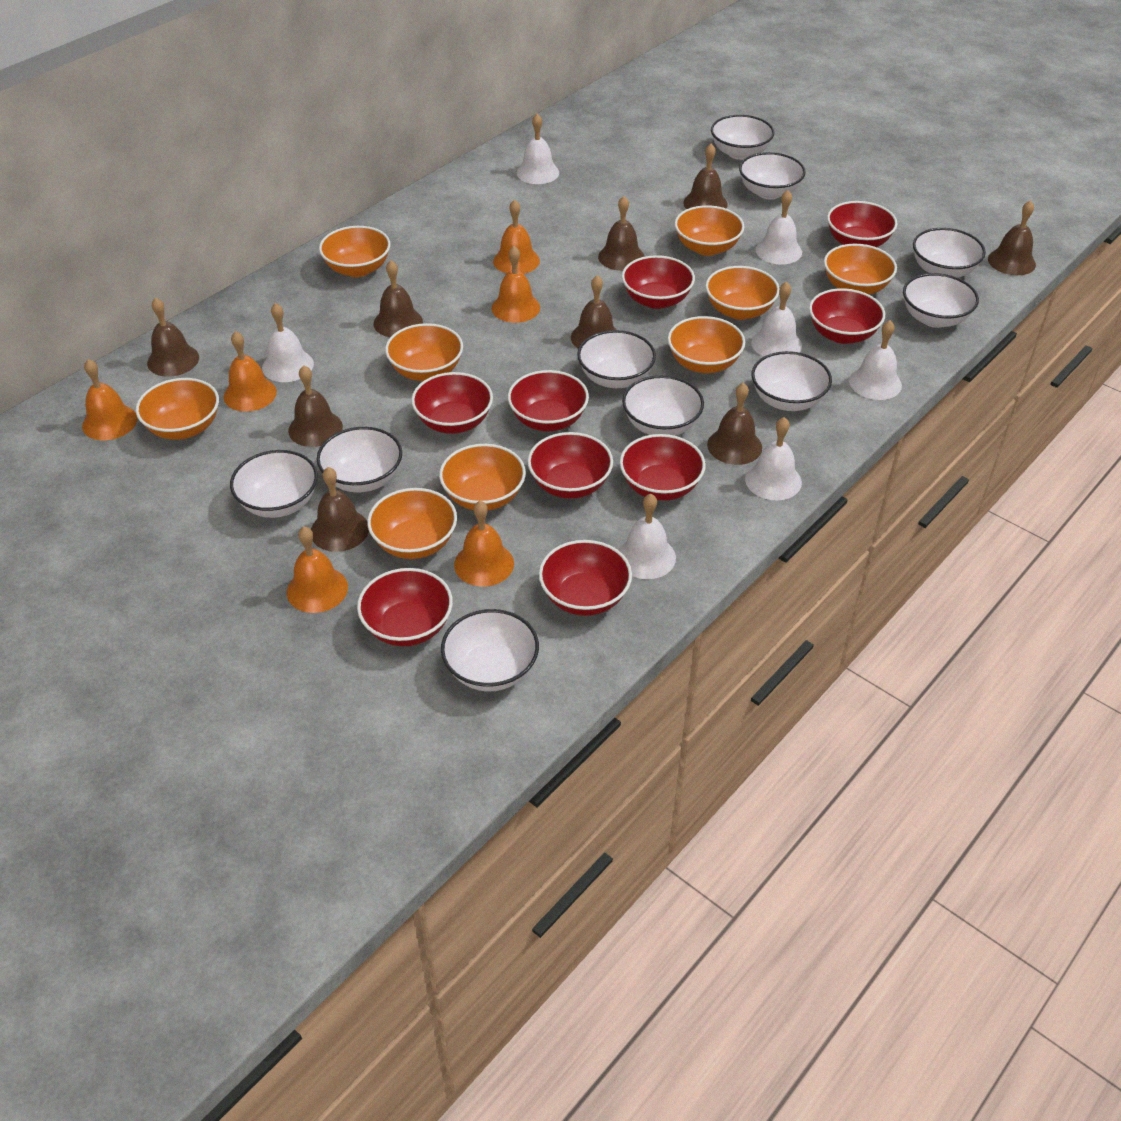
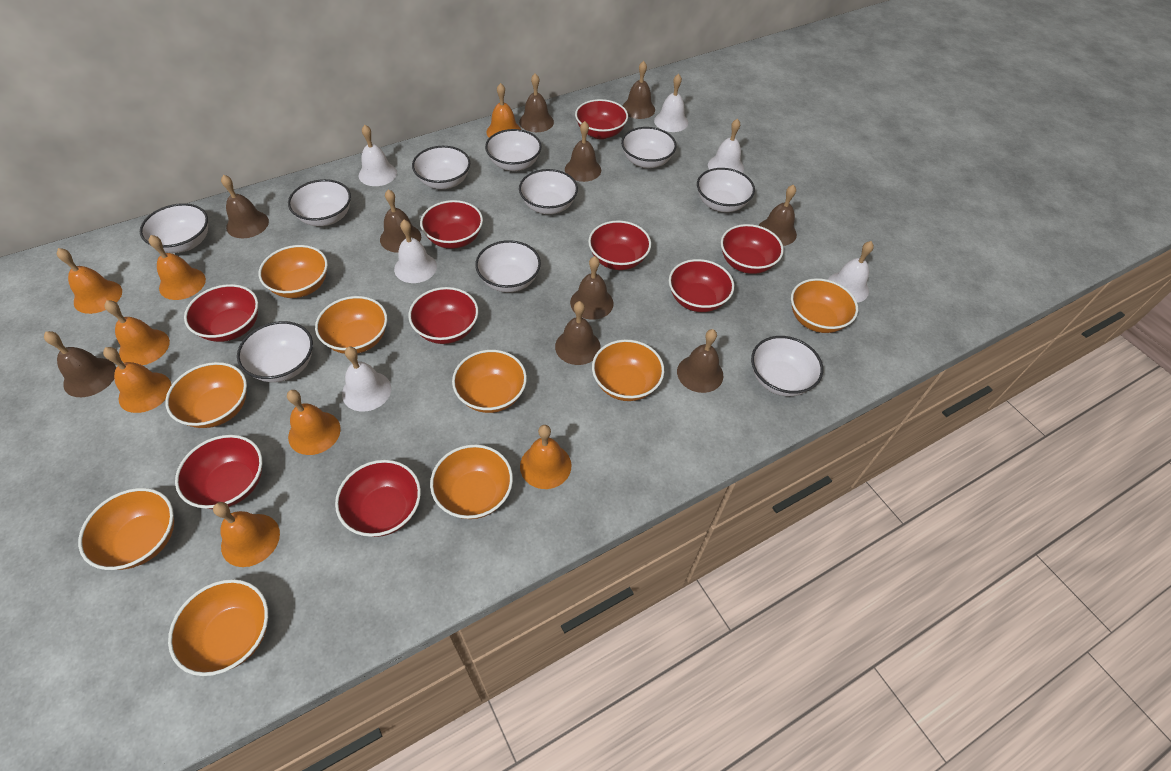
brown bell: 9 -> 10
orange bell: 6 -> 8
white bell: 7 -> 6

